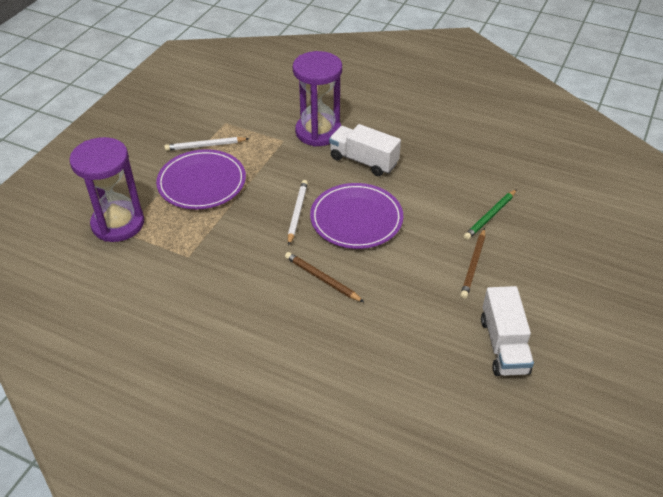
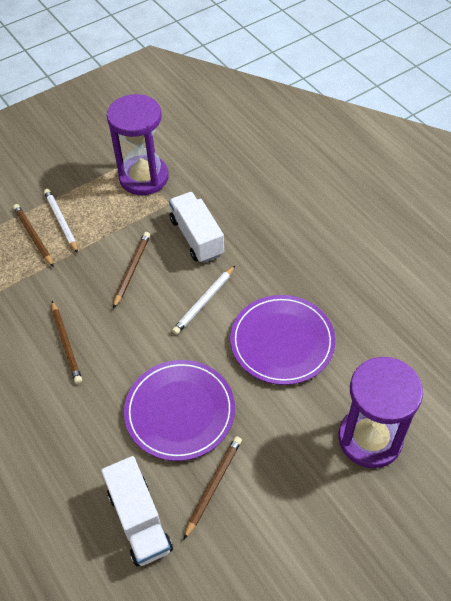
brown pencil: 2 -> 4
green pencil: 1 -> 0

